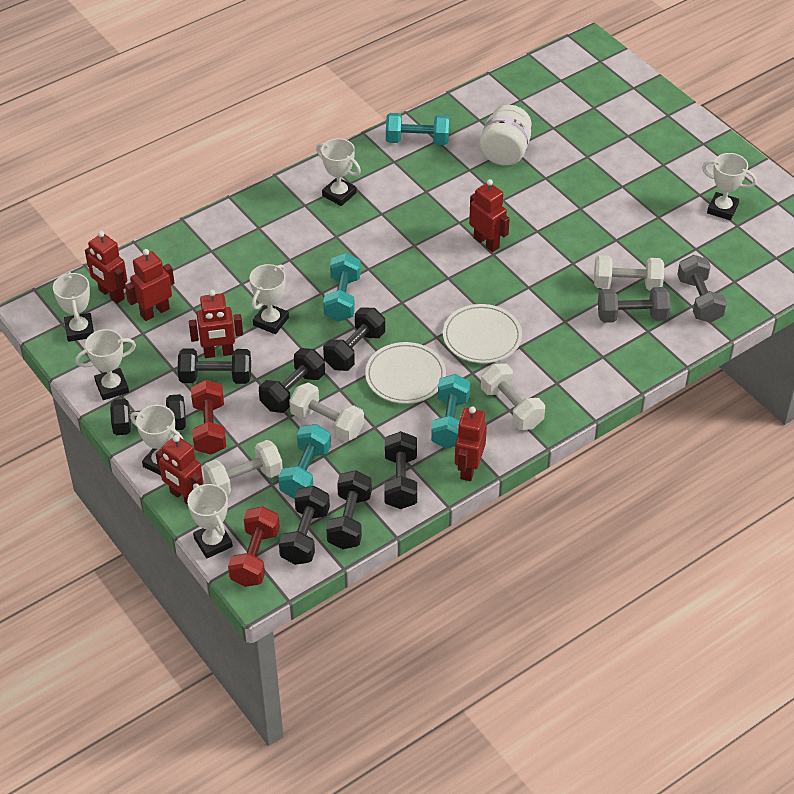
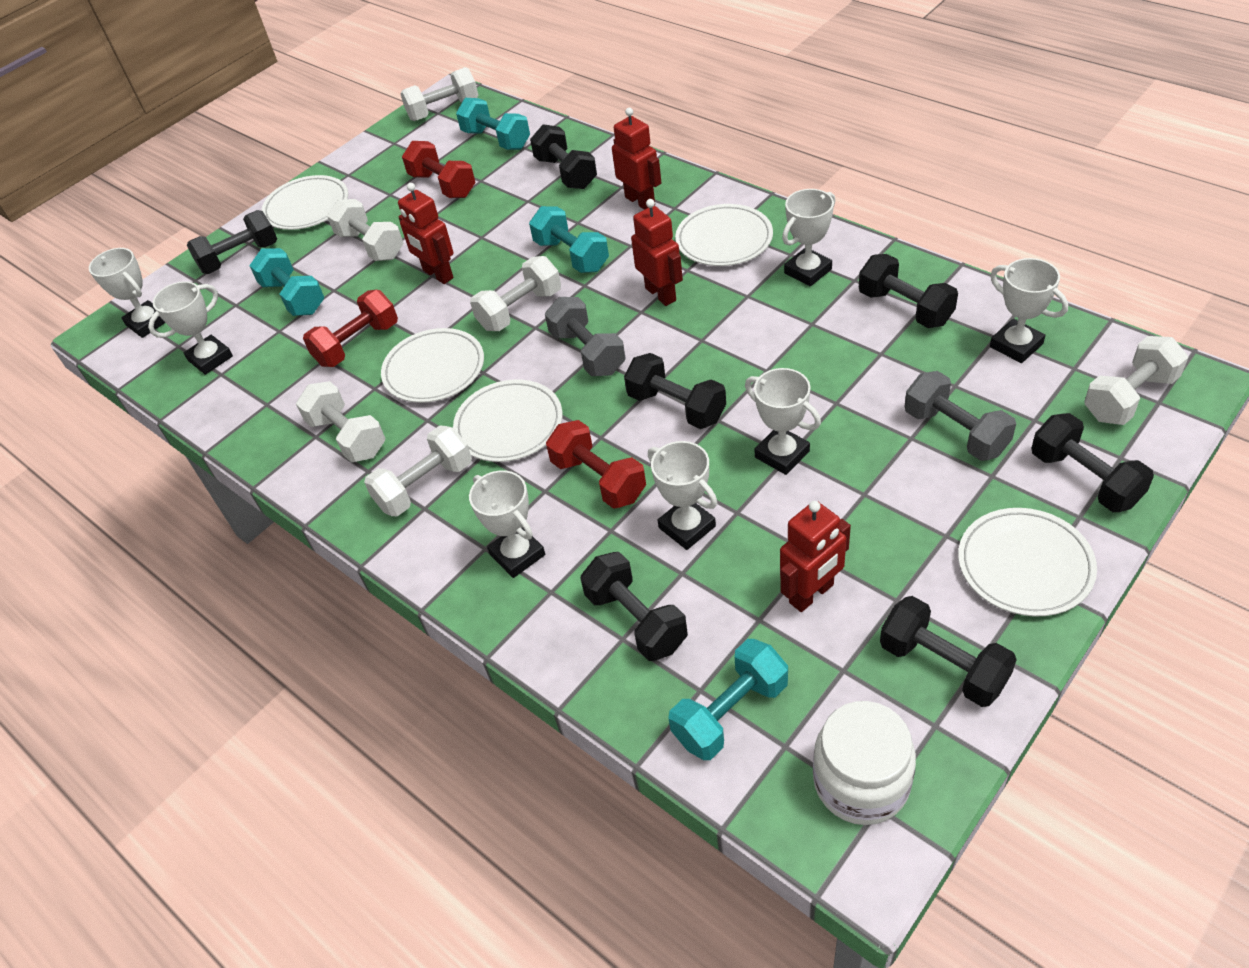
red dumbbell: 2 -> 3
red robot: 6 -> 4
white dumbbell: 4 -> 6
white plate: 2 -> 5

